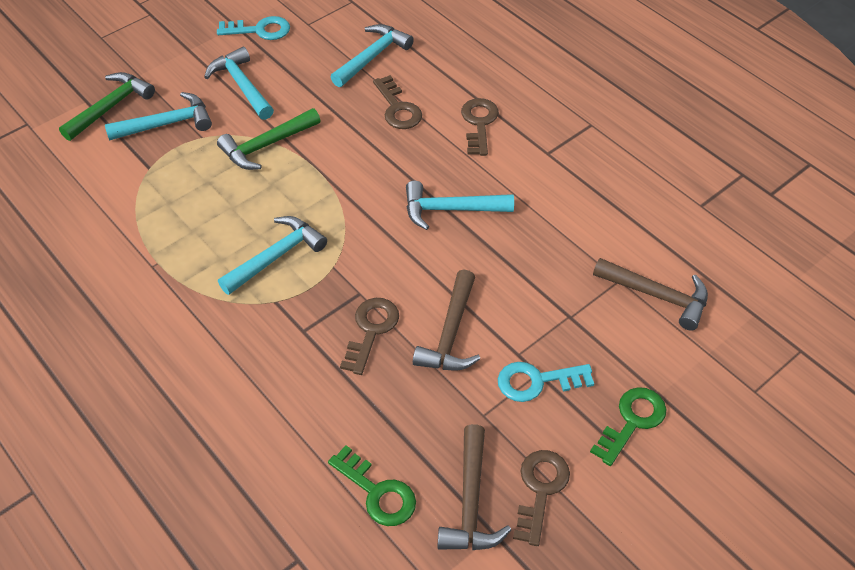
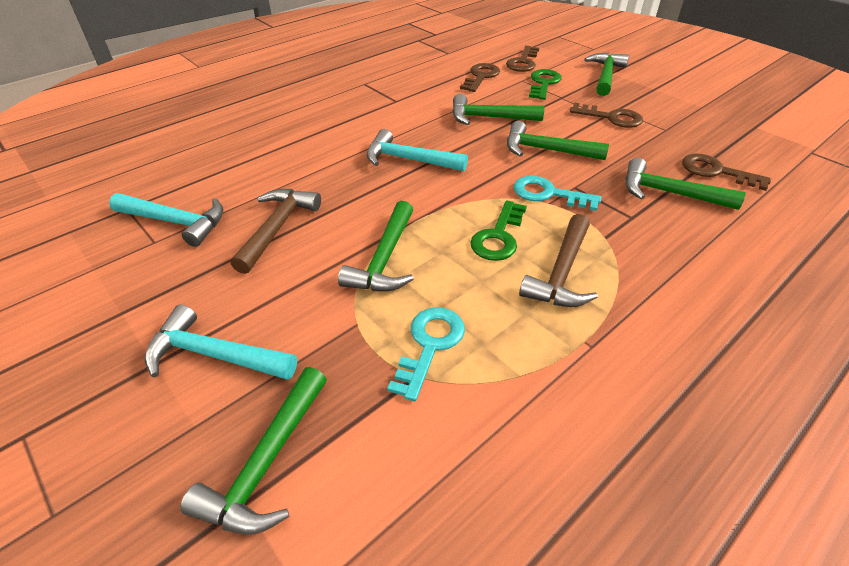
brown hammer: 3 -> 2
green hammer: 2 -> 6
turquoise hammer: 5 -> 3

